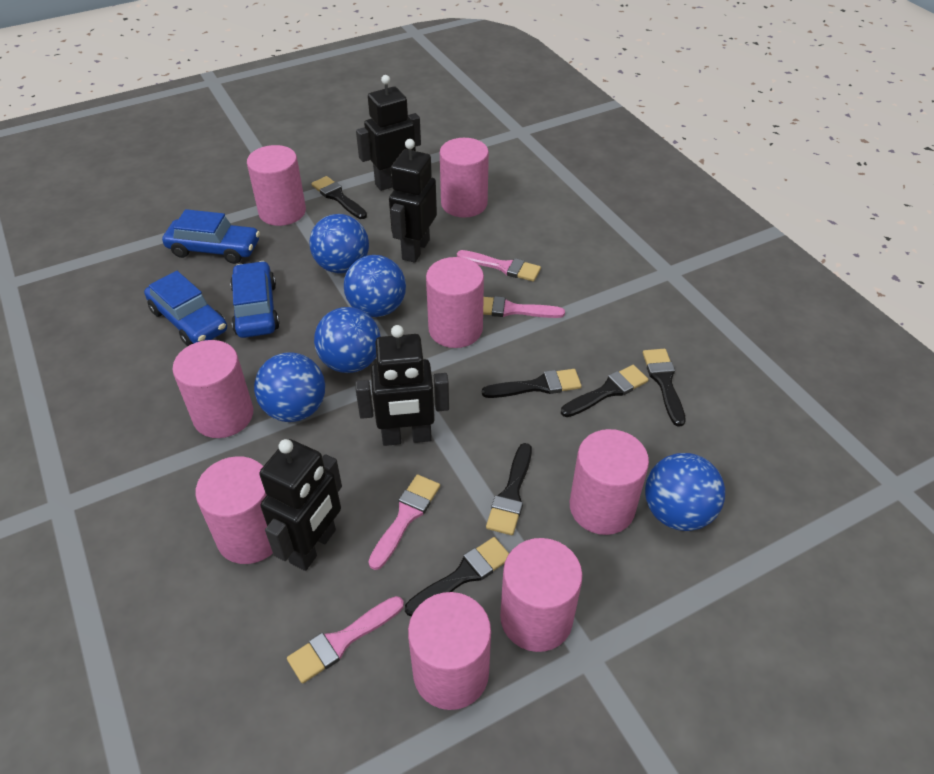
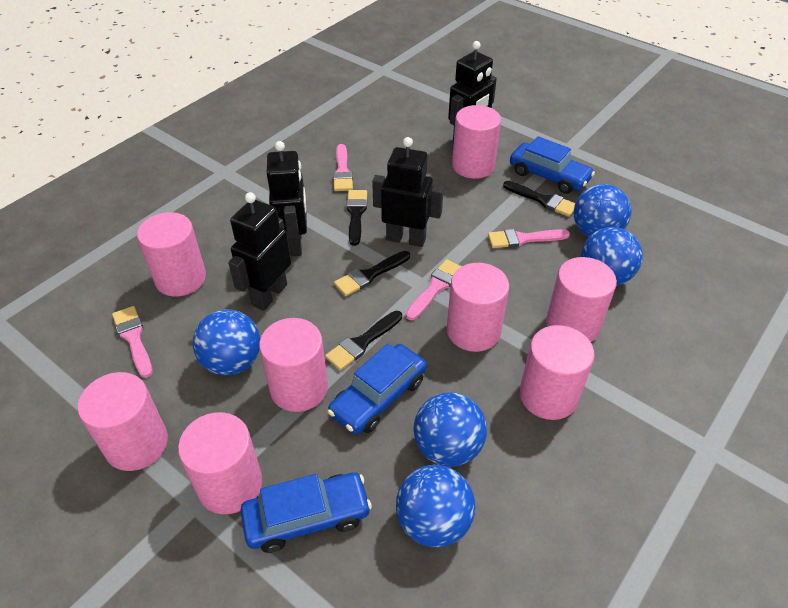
black brush: 6 -> 4

